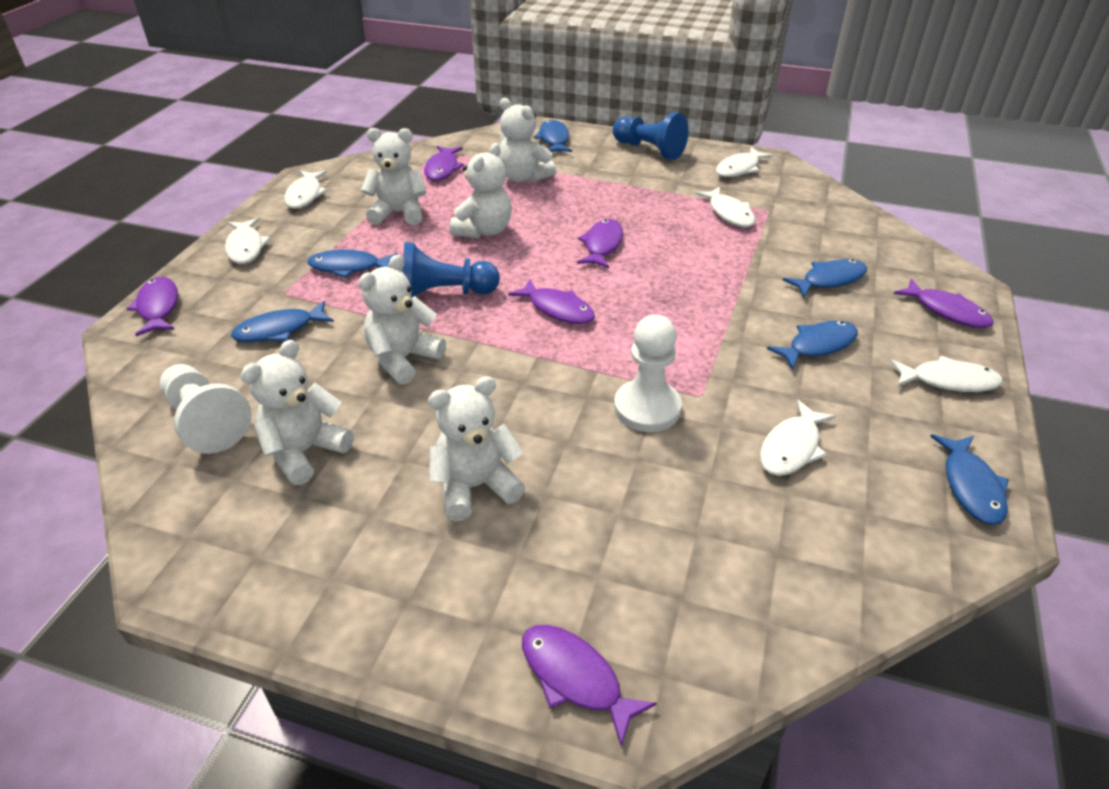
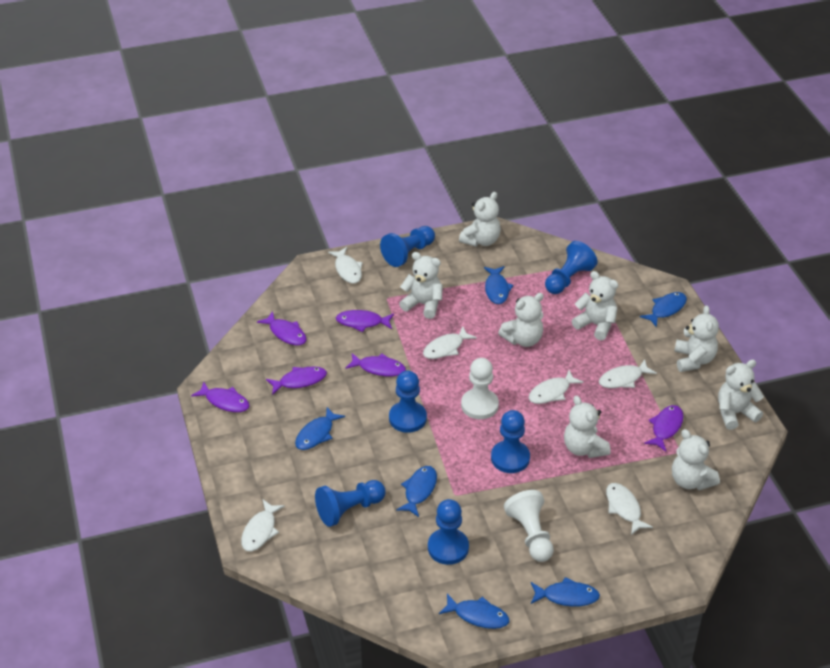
blue pawn: 2 -> 6
white teddy bear: 6 -> 8

